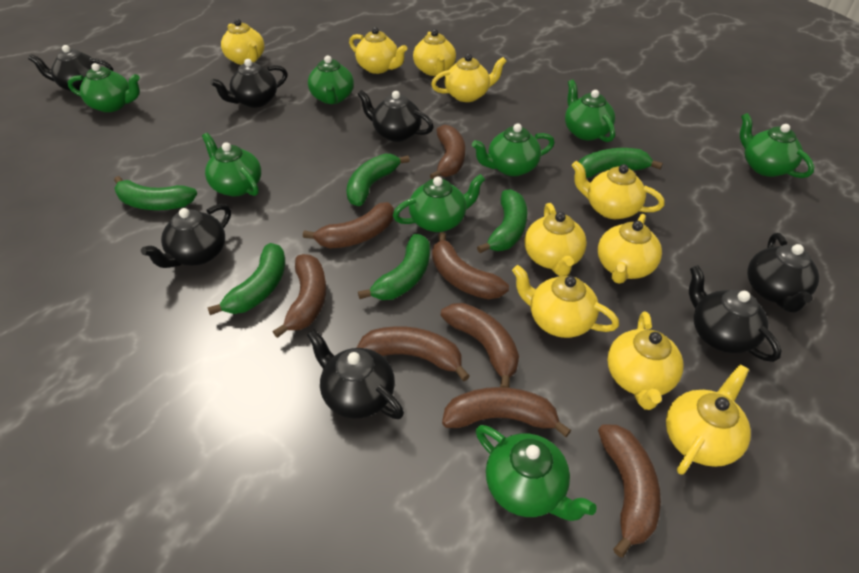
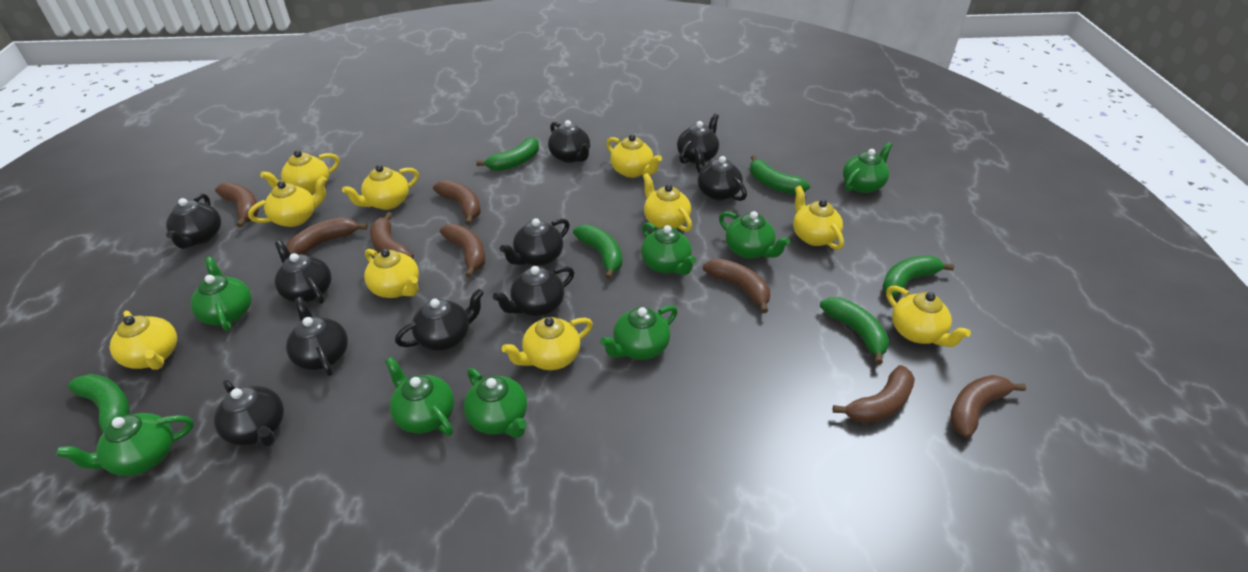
black teapot: 7 -> 10

